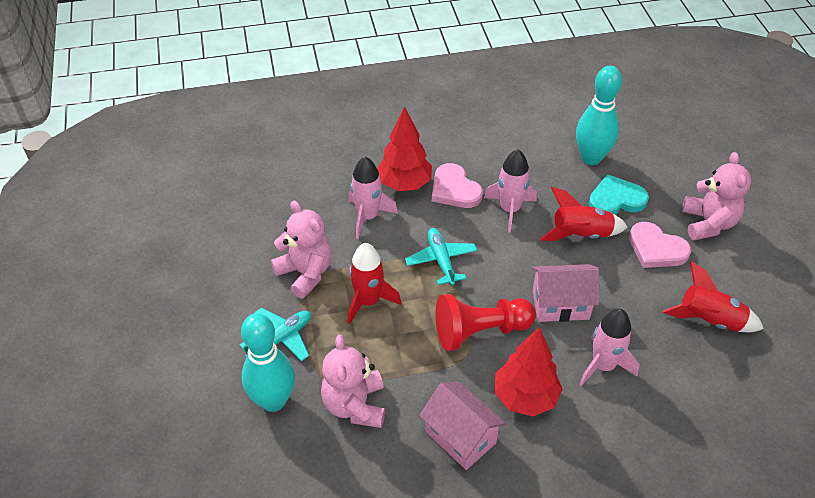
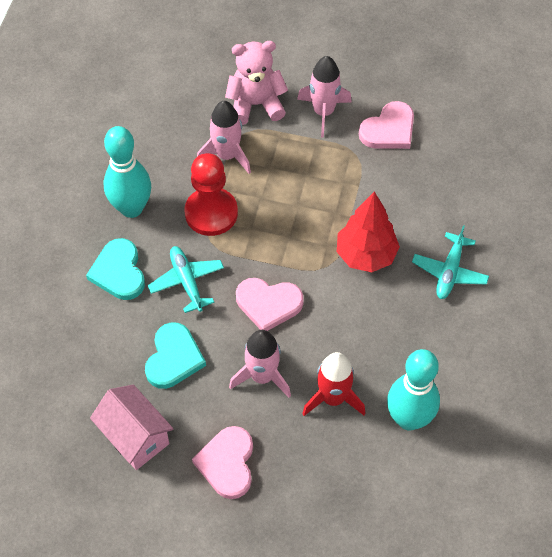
pink heart: 2 -> 3
pink house: 2 -> 1
pink teddy bear: 3 -> 1
red rocket: 3 -> 1
red tree: 2 -> 1
turquoise heart: 1 -> 2

